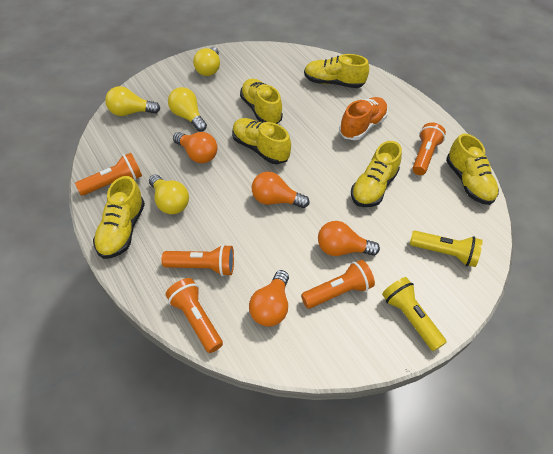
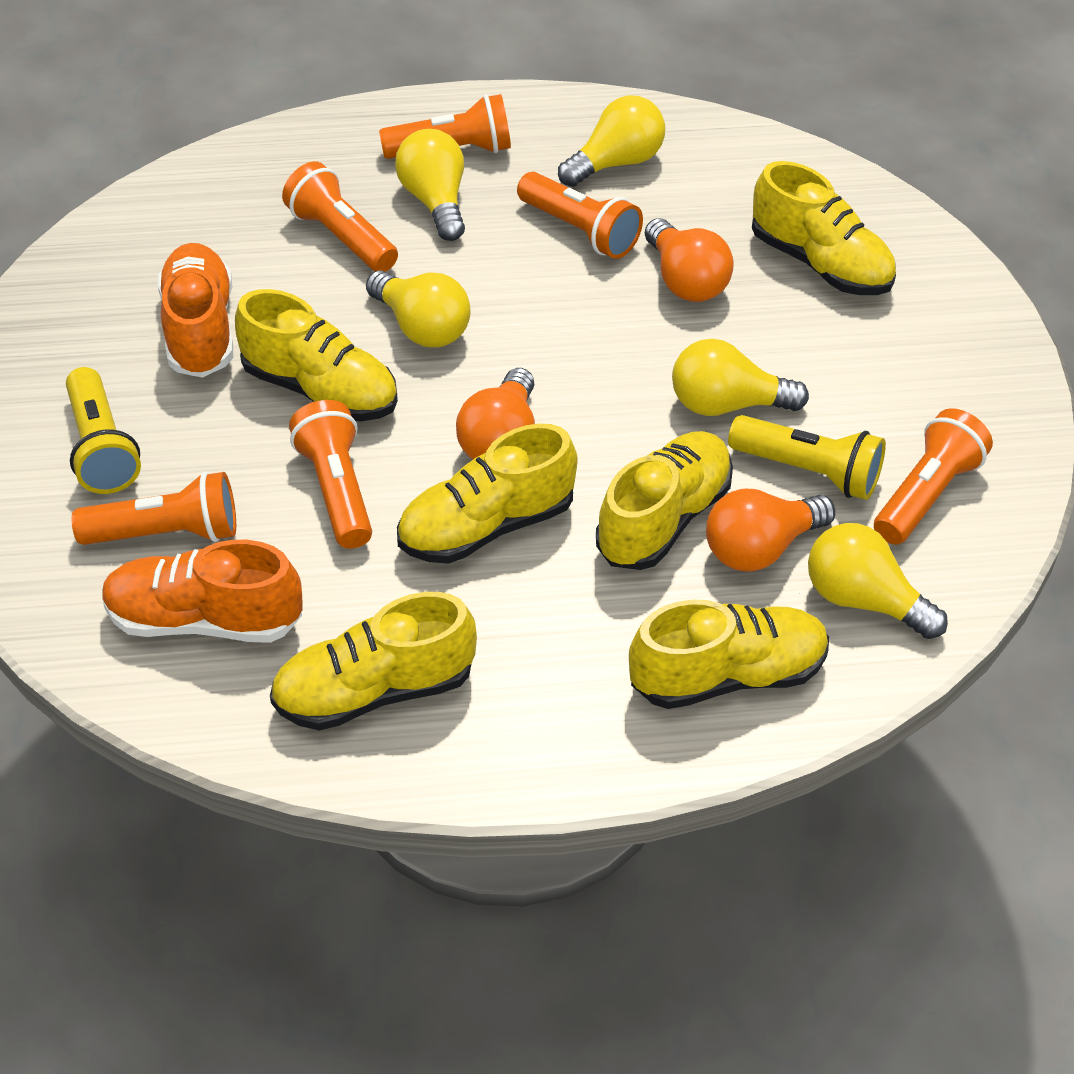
orange flashlight: 5 -> 6
orange light bulb: 4 -> 3
orange shoe: 1 -> 2
yellow light bulb: 4 -> 5

